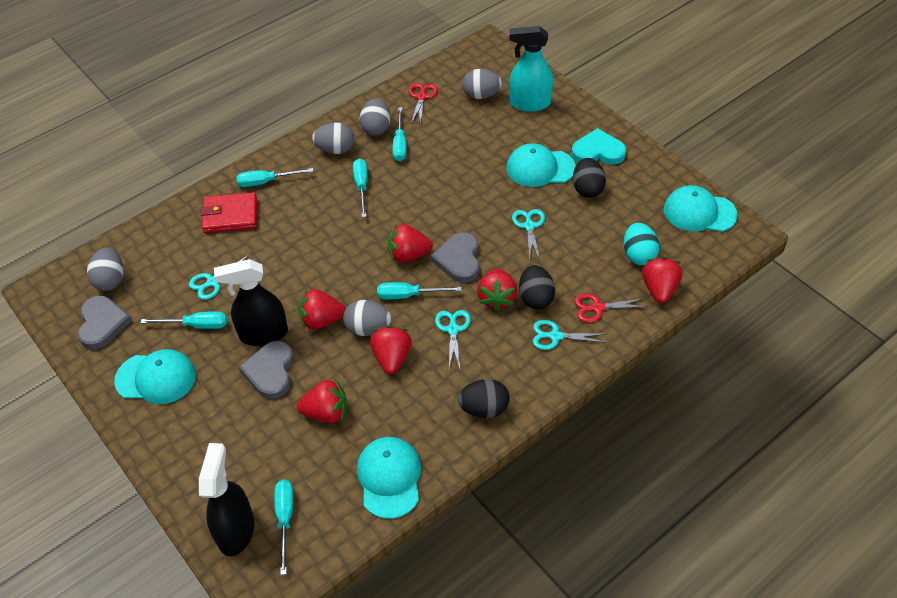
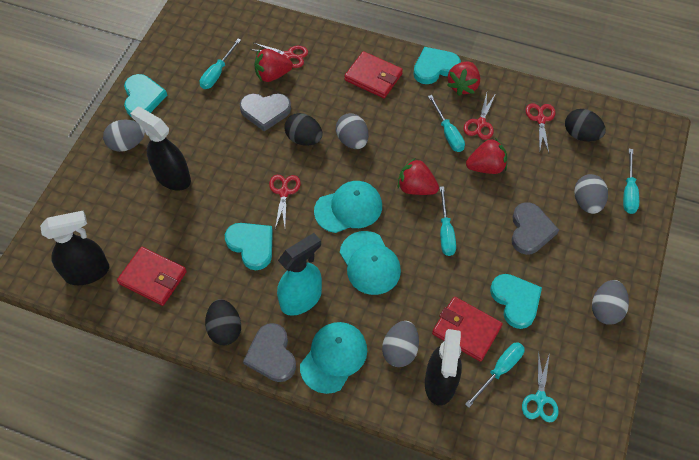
black spray bottle: 2 -> 3
red scissors: 2 -> 4
red strawberry: 6 -> 4
red wallet: 1 -> 3
turquoise cap: 4 -> 3
turquoise egg: 1 -> 0
turquoise heart: 1 -> 4
turquoise scissors: 4 -> 1
turquoise screwdriver: 6 -> 5

